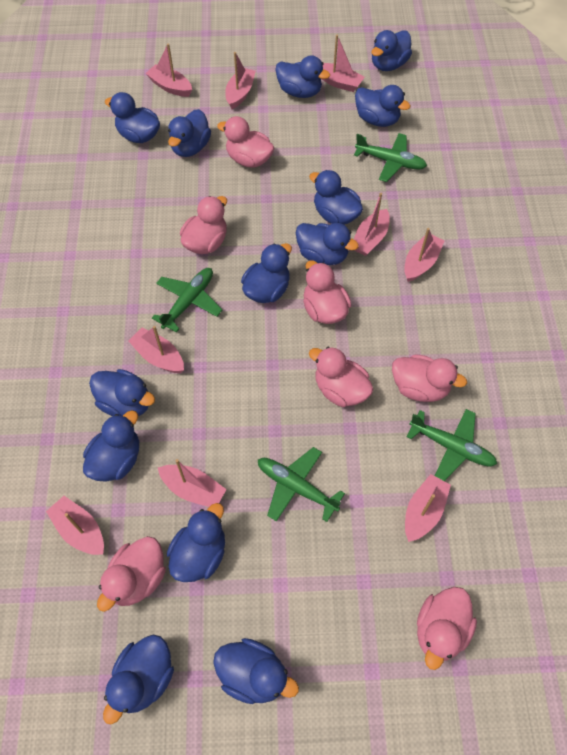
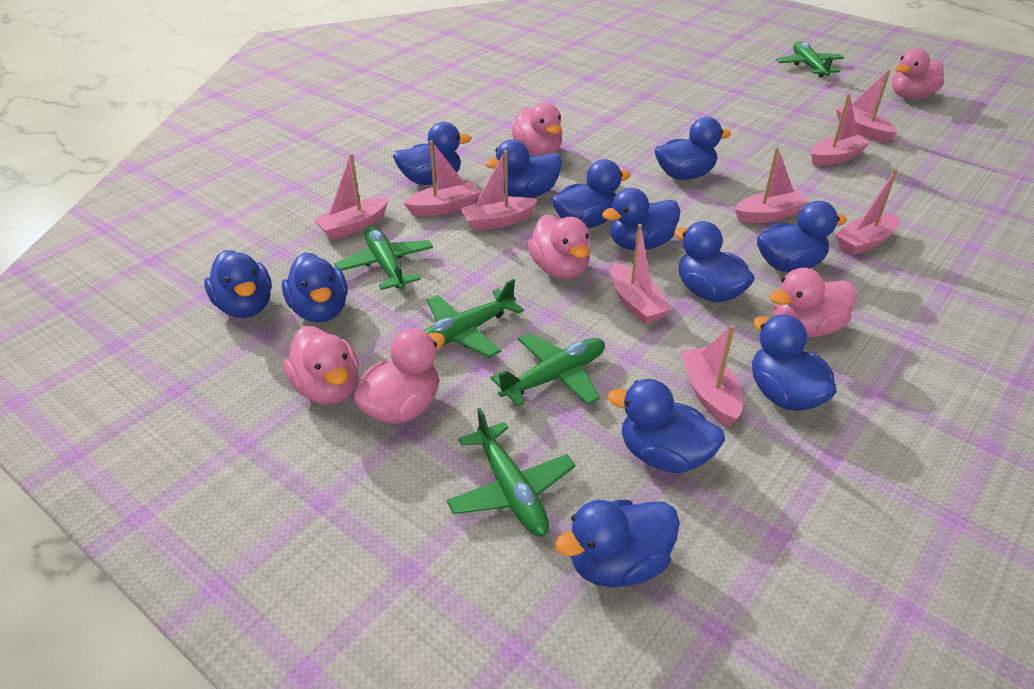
blue duck: 13 -> 12
green plane: 4 -> 5
pink duck: 7 -> 6

